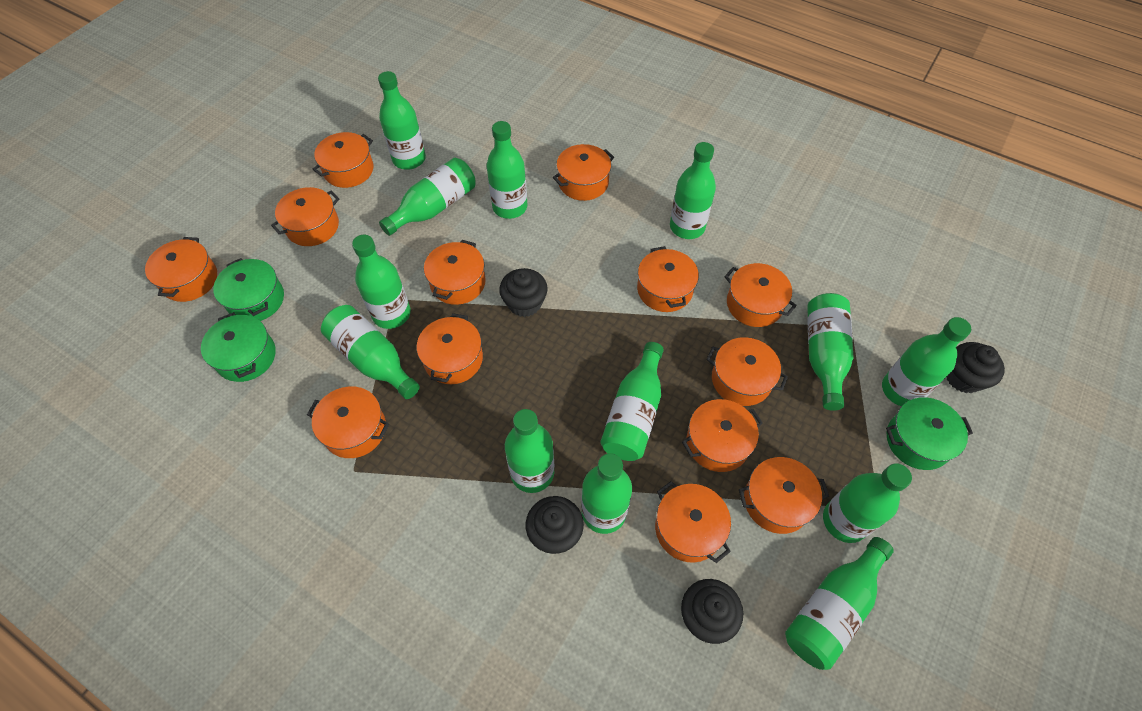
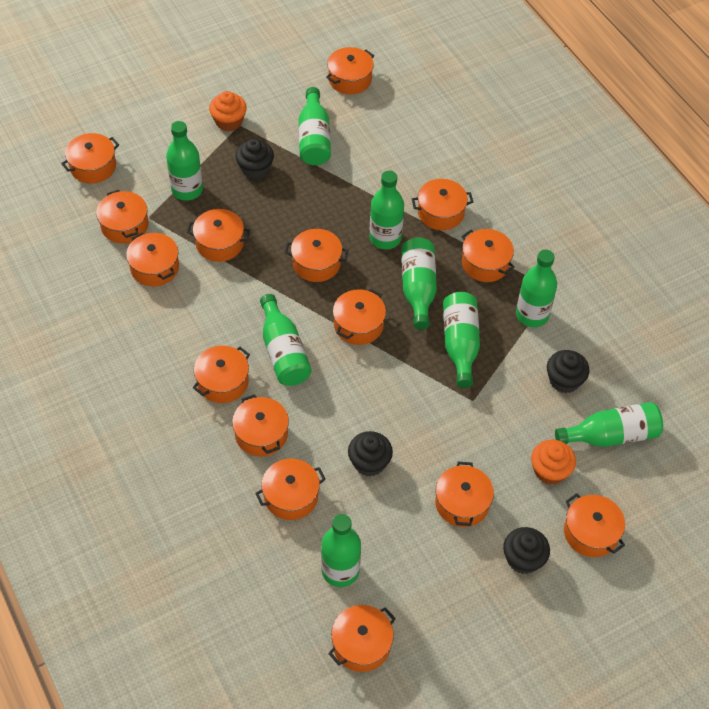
green bottle: 13 -> 9
green pot: 3 -> 0
orange cupcake: 0 -> 2
orange pot: 13 -> 15

